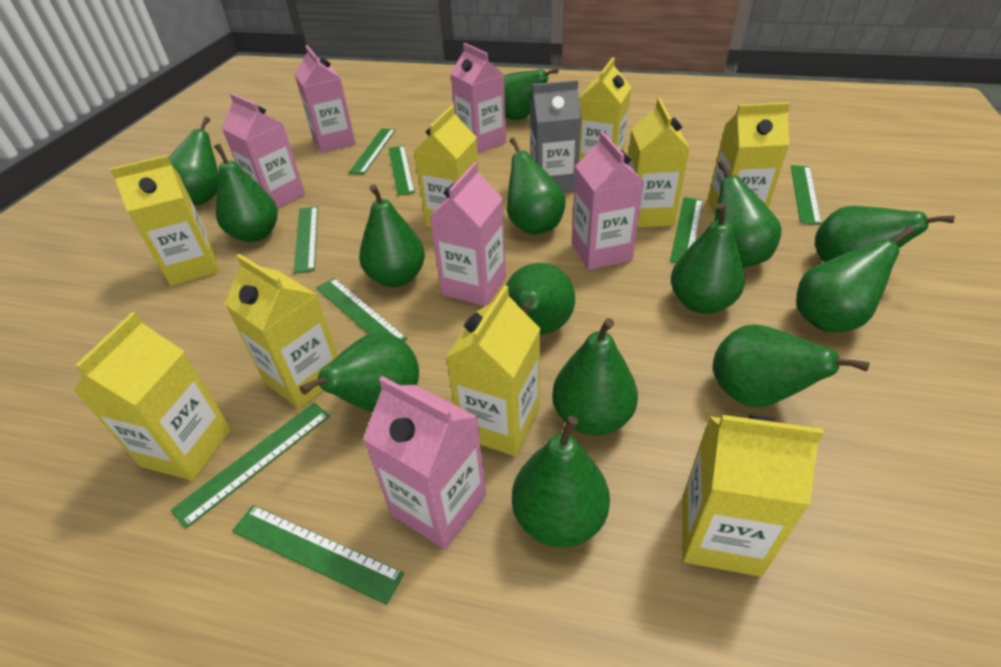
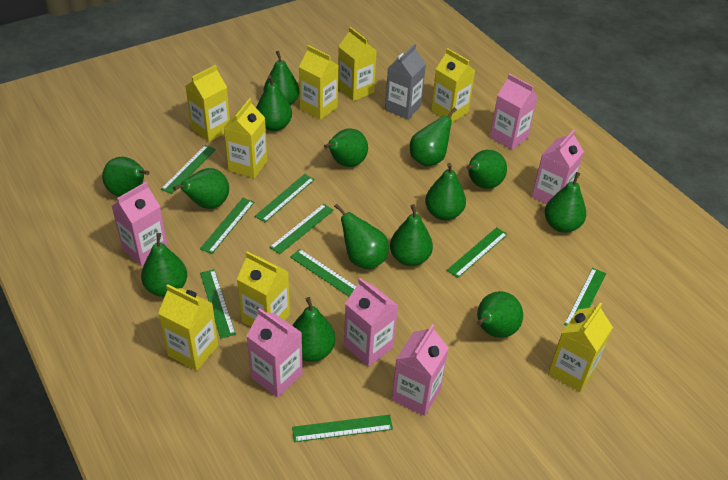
green ruler: 8 -> 9
yellow carton: 9 -> 8

